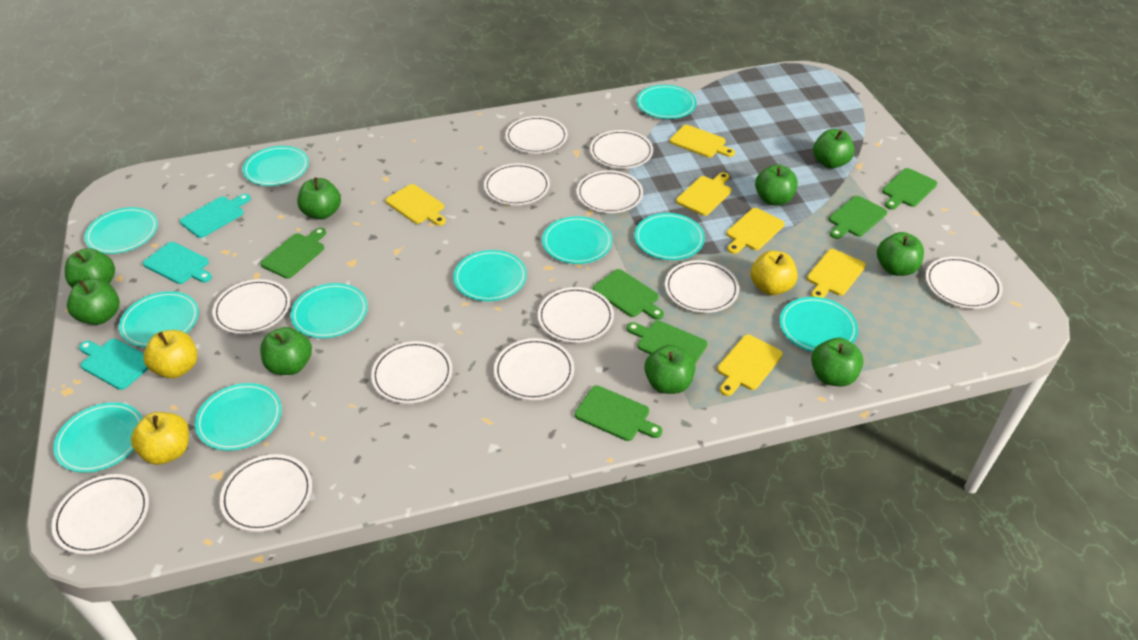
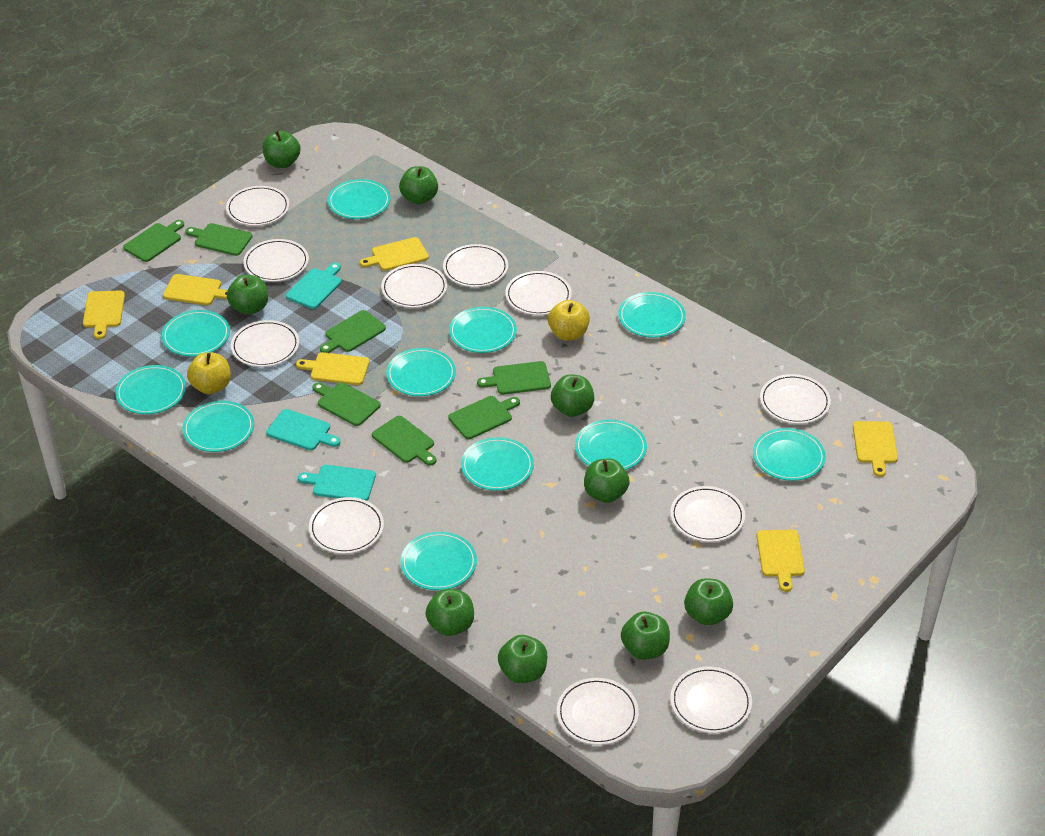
green cutting board: 6 -> 7
white plate: 12 -> 11
yellow apple: 3 -> 2

